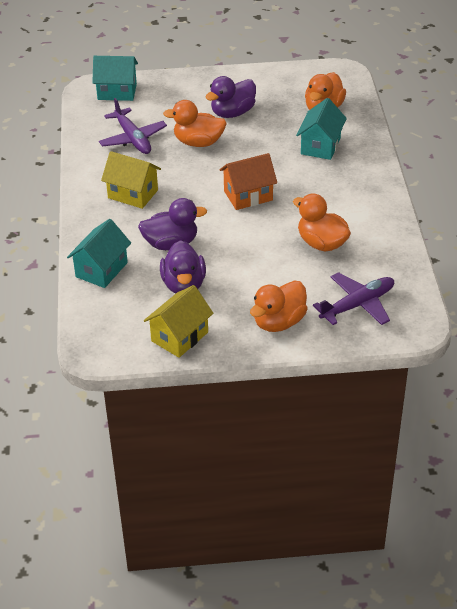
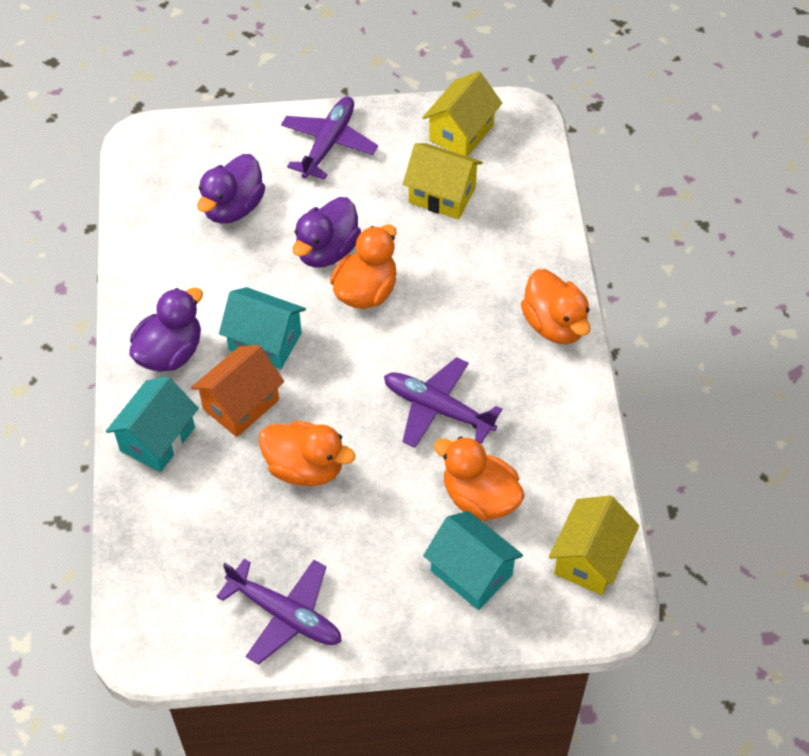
purple plane: 2 -> 3
yellow house: 2 -> 3

